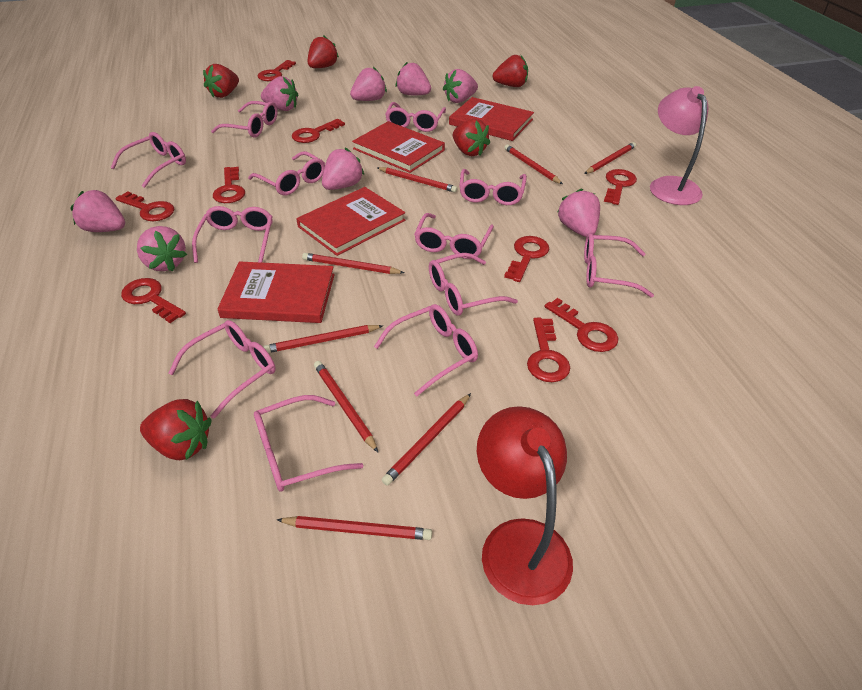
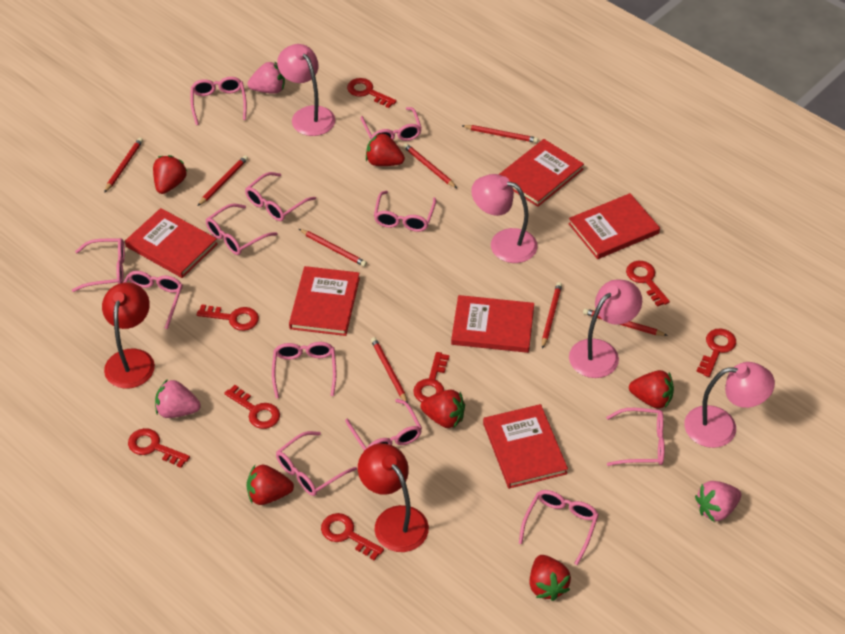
pink lamp: 1 -> 4
pink strawberry: 8 -> 3
red book: 4 -> 6
red key: 9 -> 8
red lamp: 1 -> 2
red strawberry: 5 -> 6

